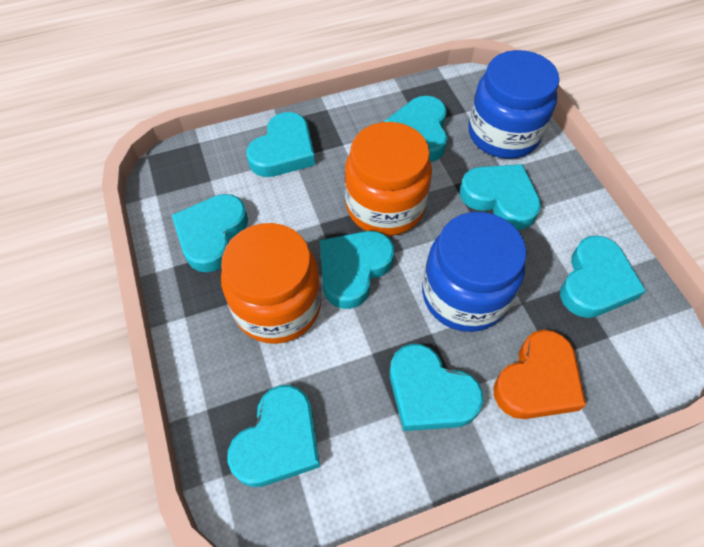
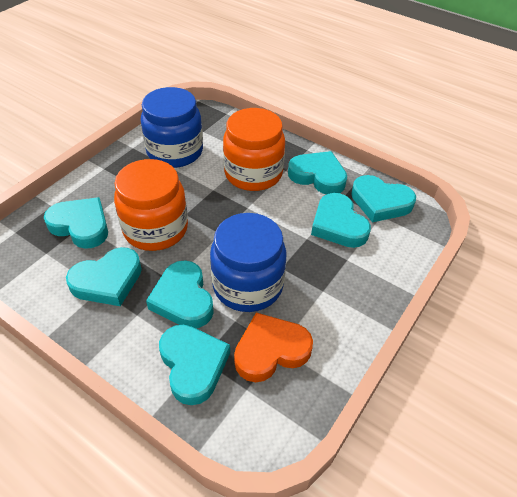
turquoise heart: 8 -> 7

